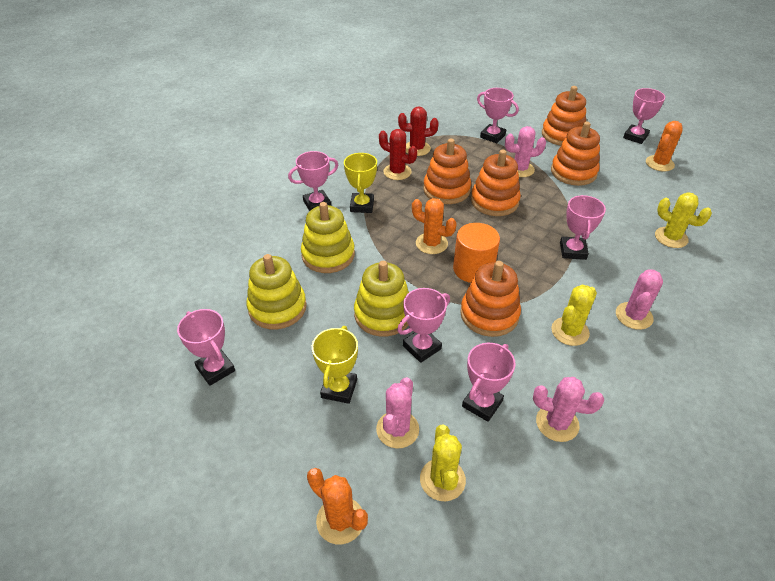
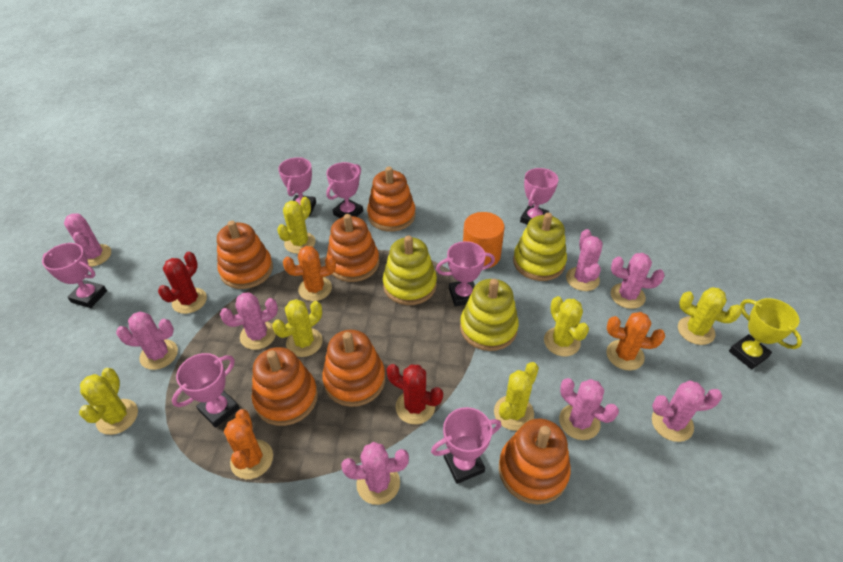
orange stacking toy: 5 -> 6
pink cactus: 4 -> 8
yellow cactus: 3 -> 6
yellow trophy: 2 -> 1

